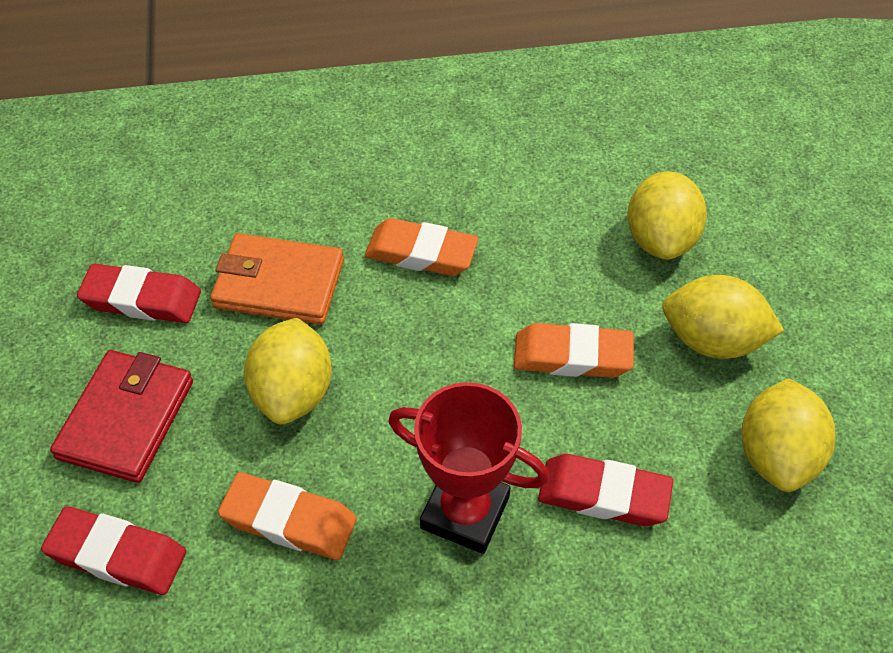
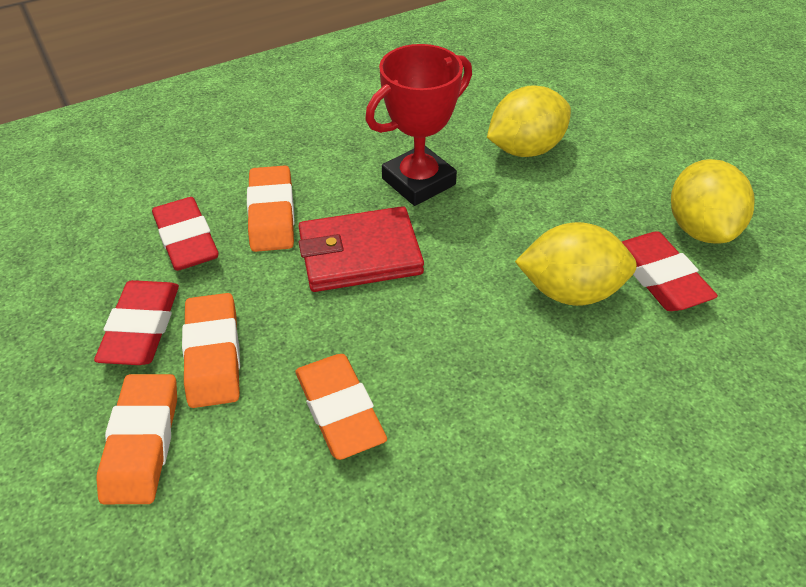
orange eraser: 3 -> 4
orange wallet: 1 -> 0
yellow lemon: 4 -> 3

